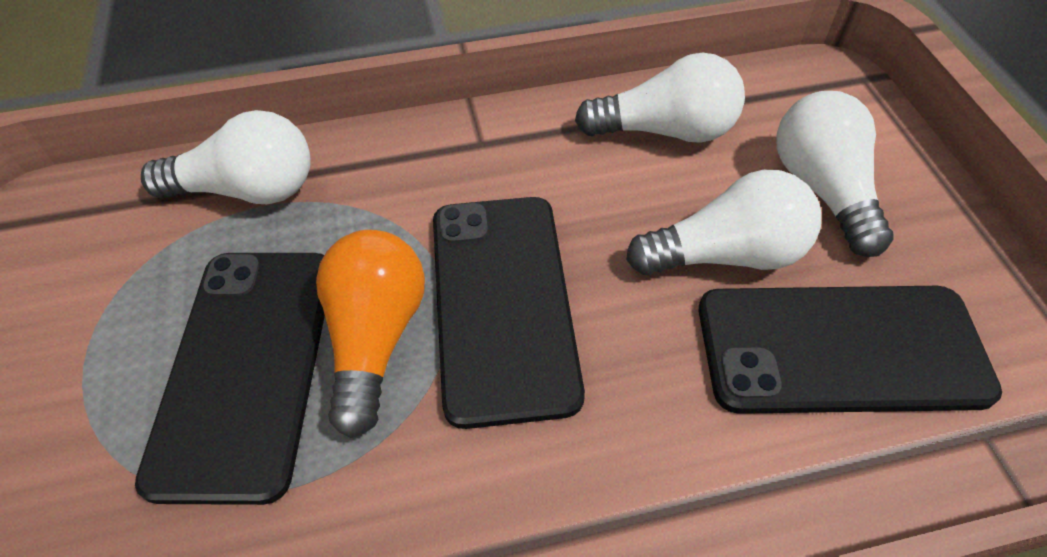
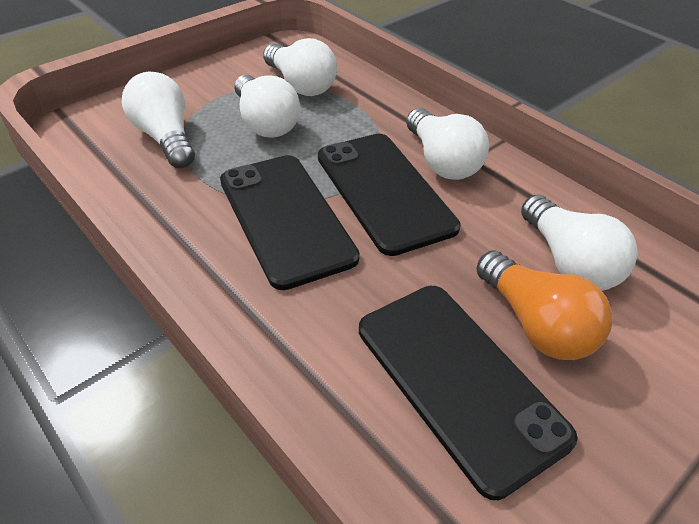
white light bulb: 4 -> 5

